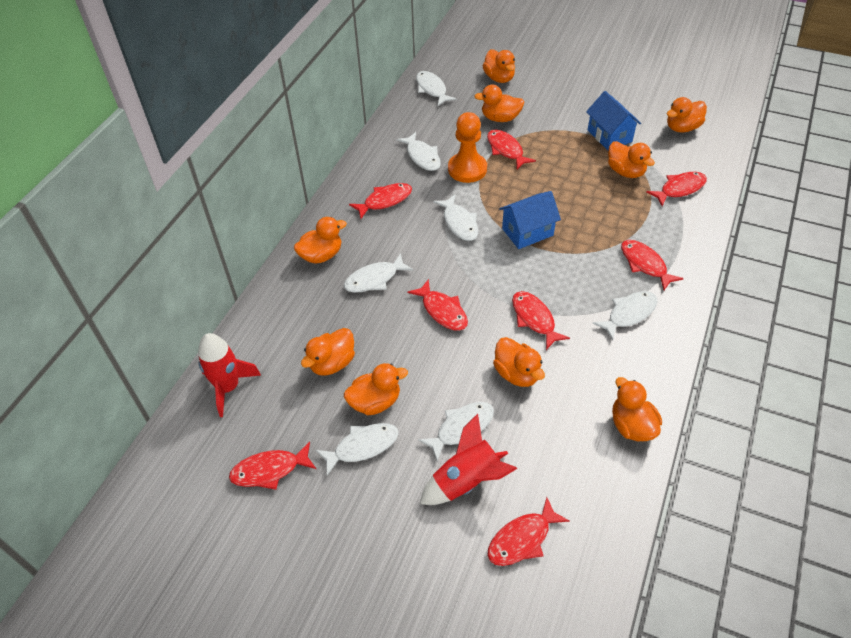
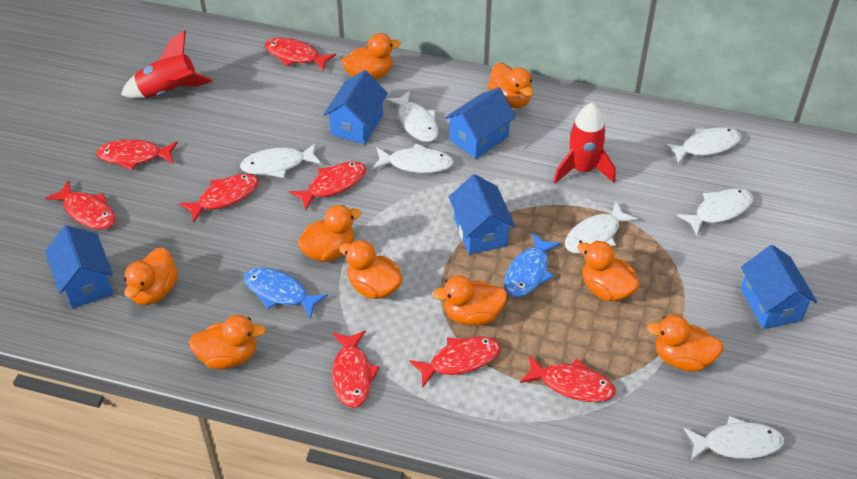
blue fish: 0 -> 2
blue house: 2 -> 5
orange pawn: 1 -> 0

